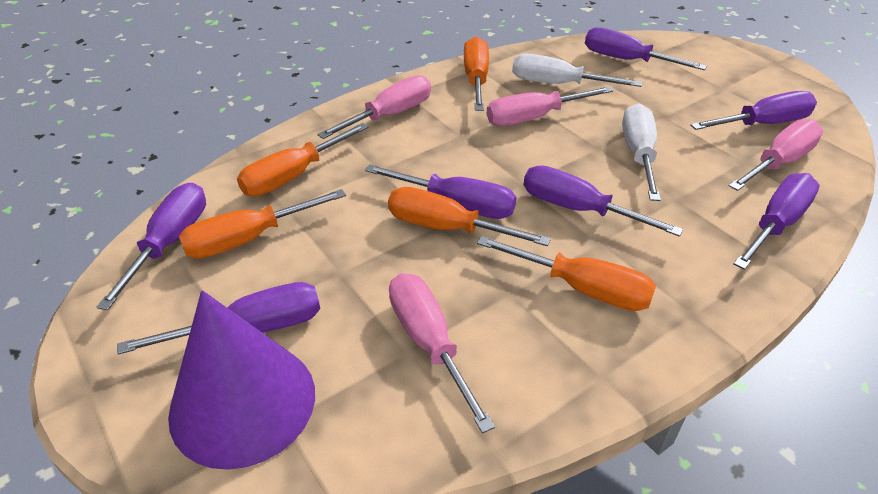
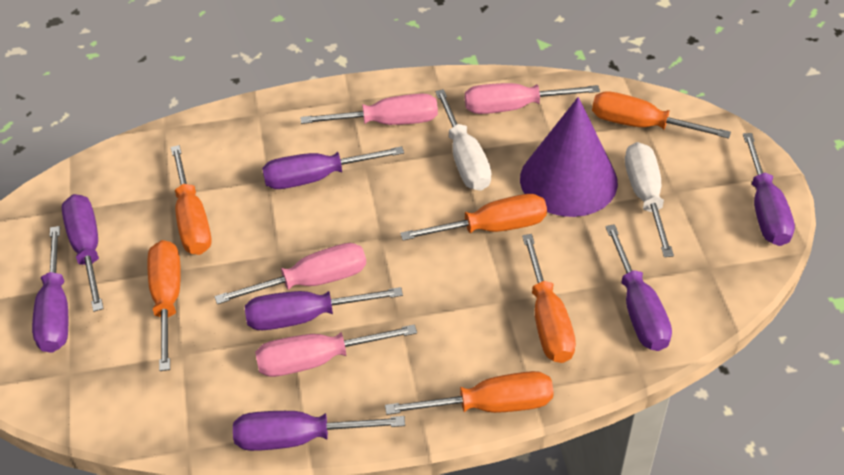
orange screwdriver: 5 -> 6

